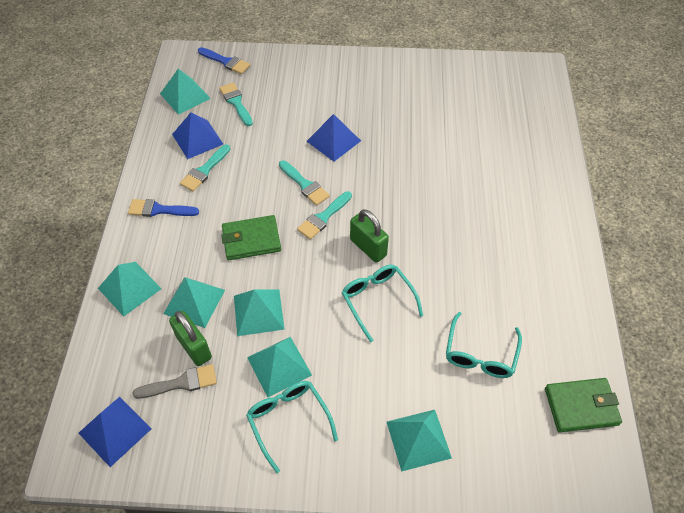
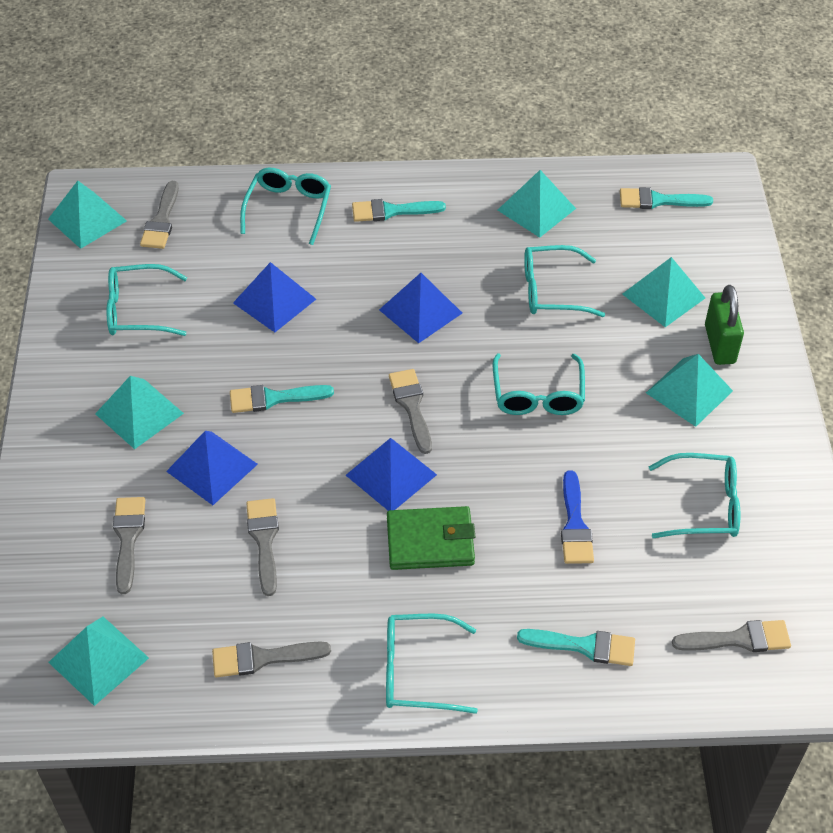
blue brush: 2 -> 1
blue pyramid: 3 -> 4
green padlock: 2 -> 1
green wallet: 2 -> 1
grey brush: 1 -> 6
turquoise glasses: 3 -> 6

